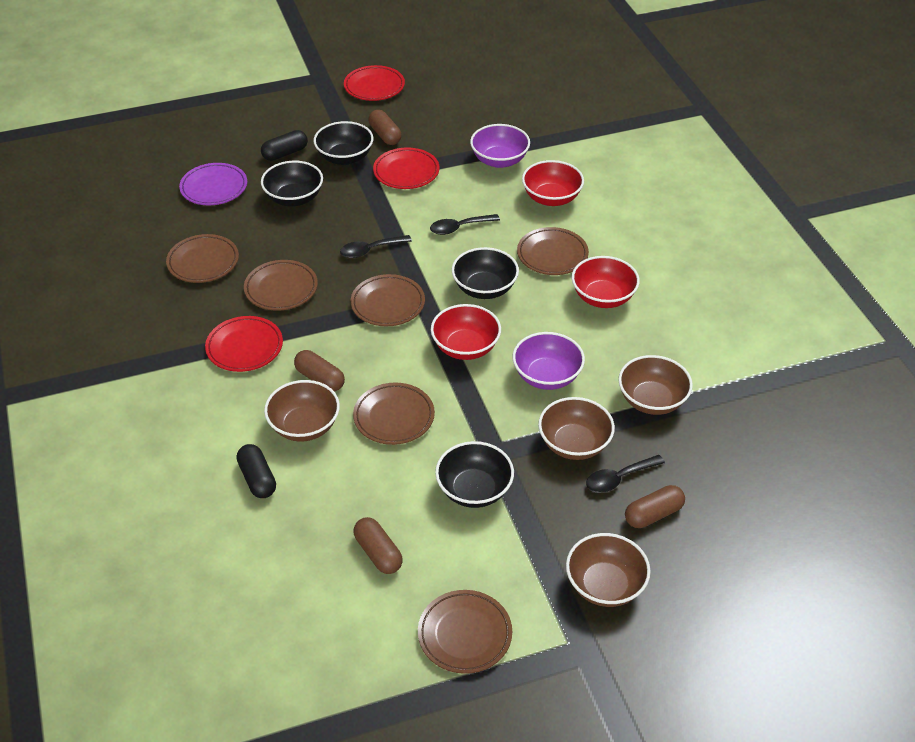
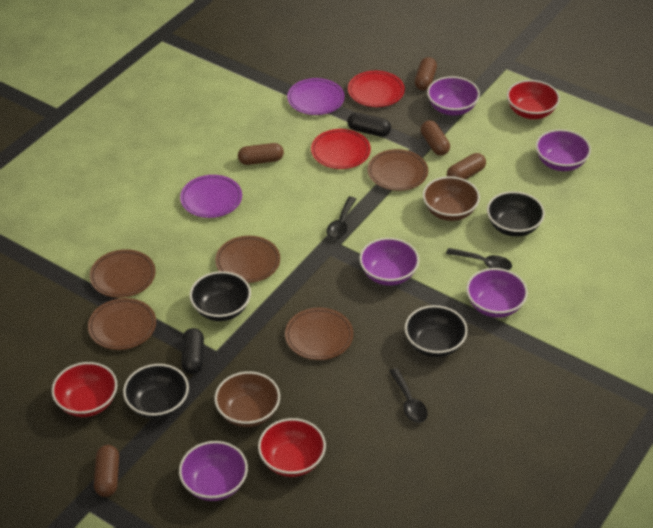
brown bowl: 4 -> 2
brown capsule: 4 -> 5
brown plate: 6 -> 5
purple bowl: 2 -> 5
purple plate: 1 -> 2
red plate: 3 -> 2

